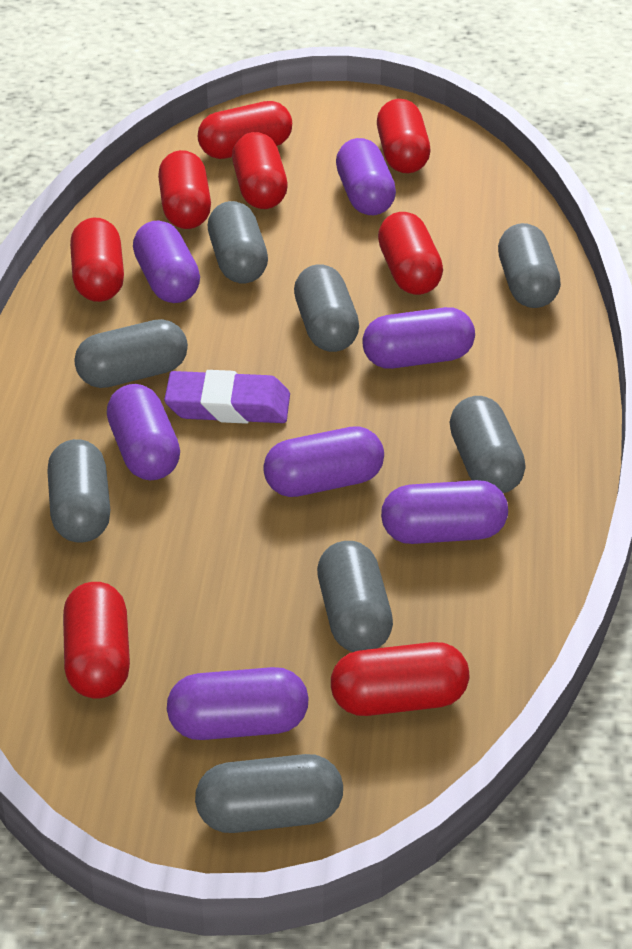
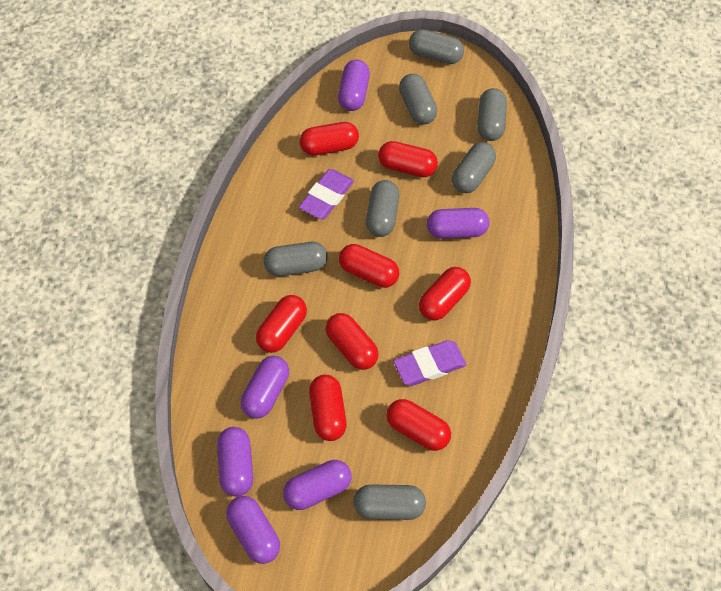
grey capsule: 8 -> 7
purple capsule: 7 -> 6
purple eraser: 1 -> 2

